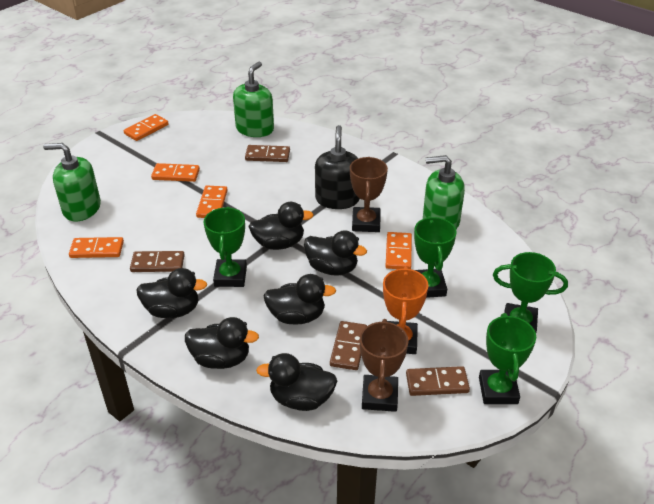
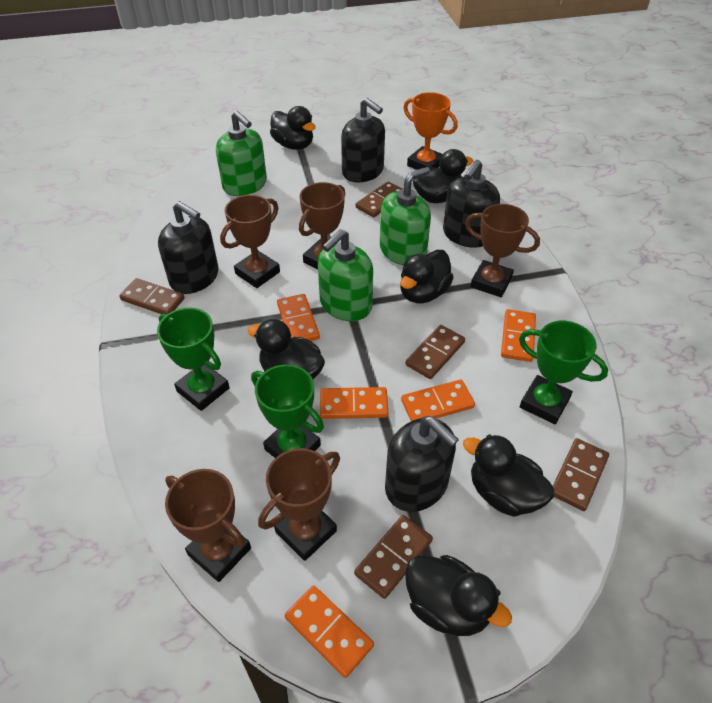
black soap dispenser: 1 -> 4
brown domino: 4 -> 5
brown trophy: 2 -> 5
green trophy: 4 -> 3

